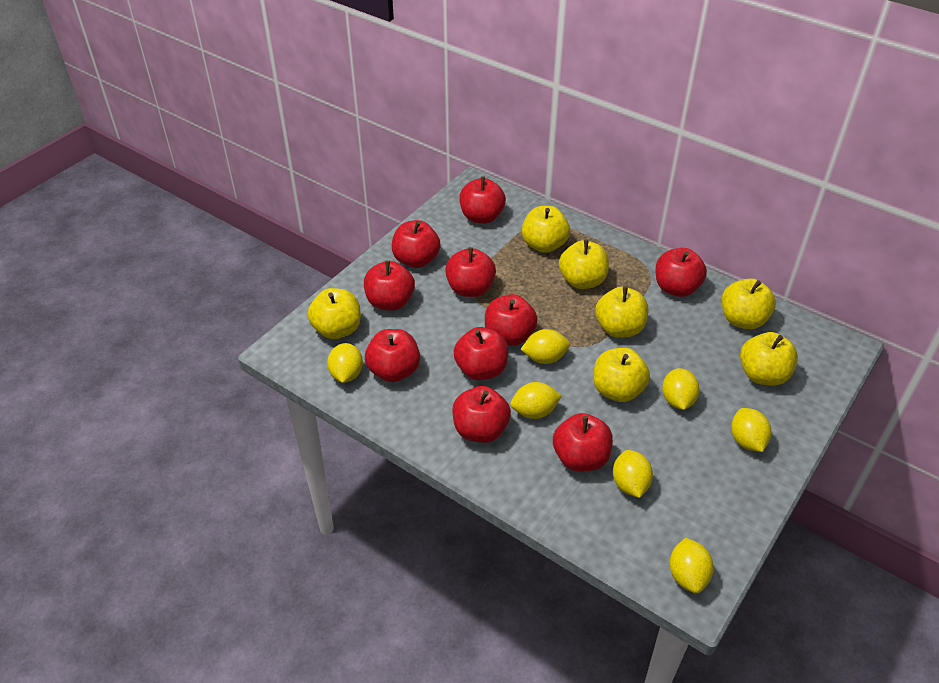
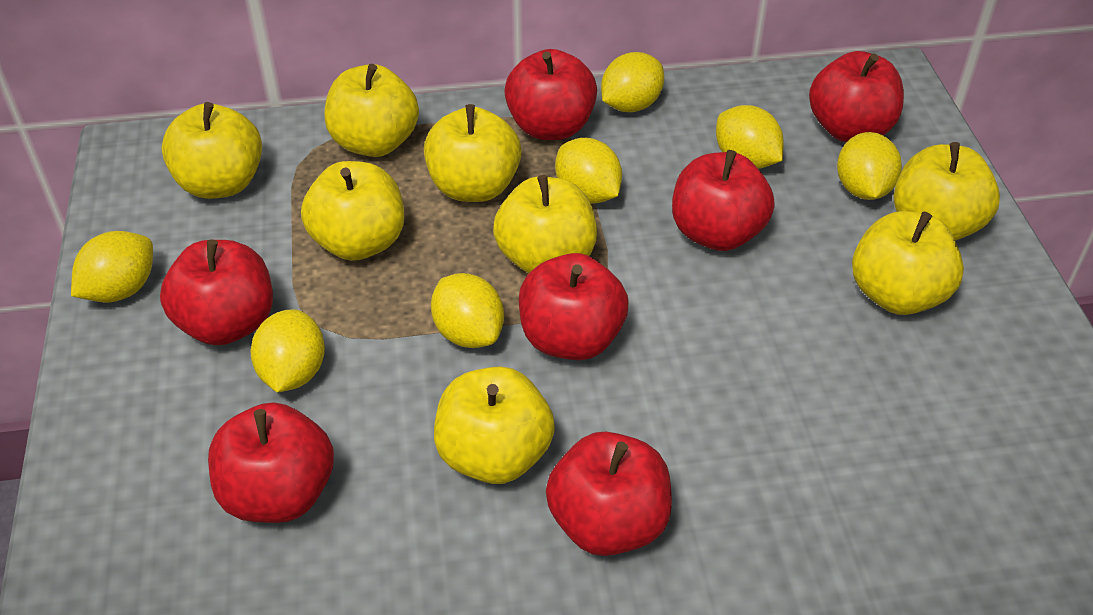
red apple: 10 -> 7
yellow apple: 7 -> 8

